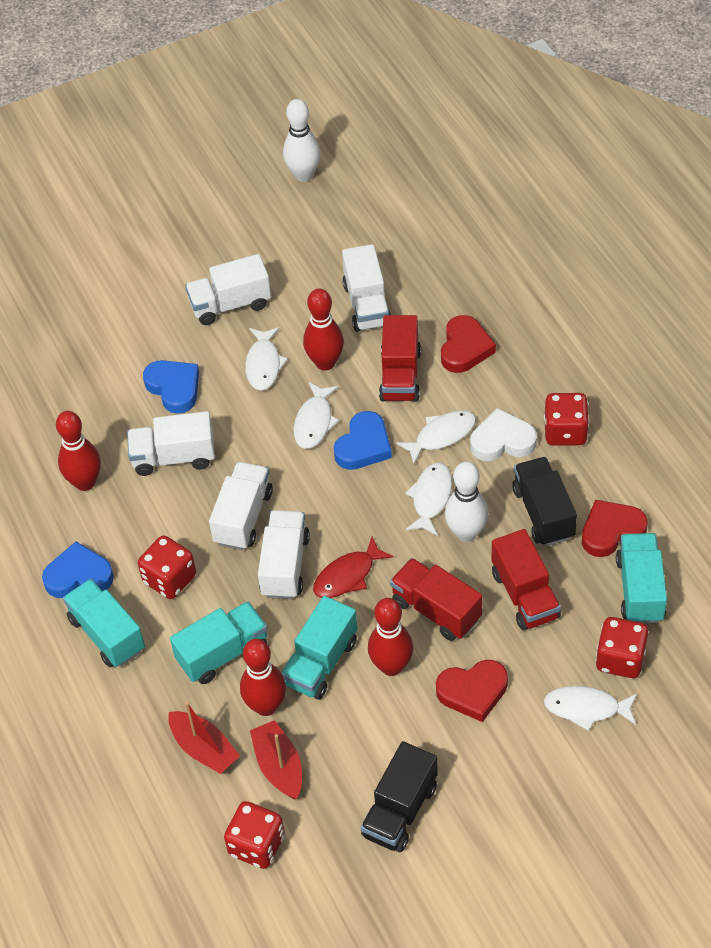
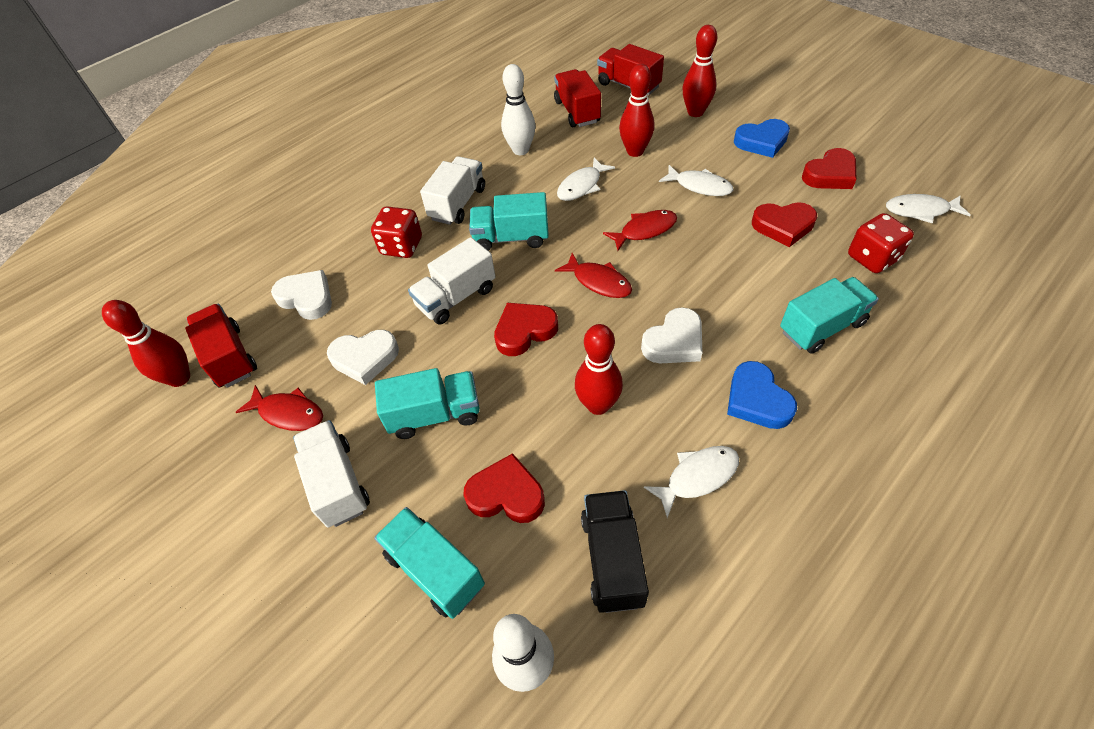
black truck: 2 -> 1
blue heart: 3 -> 2
red boat: 2 -> 0
red dice: 4 -> 2
red fish: 1 -> 3
red heart: 3 -> 4
white fish: 5 -> 4
white heart: 1 -> 3
white truck: 5 -> 3

